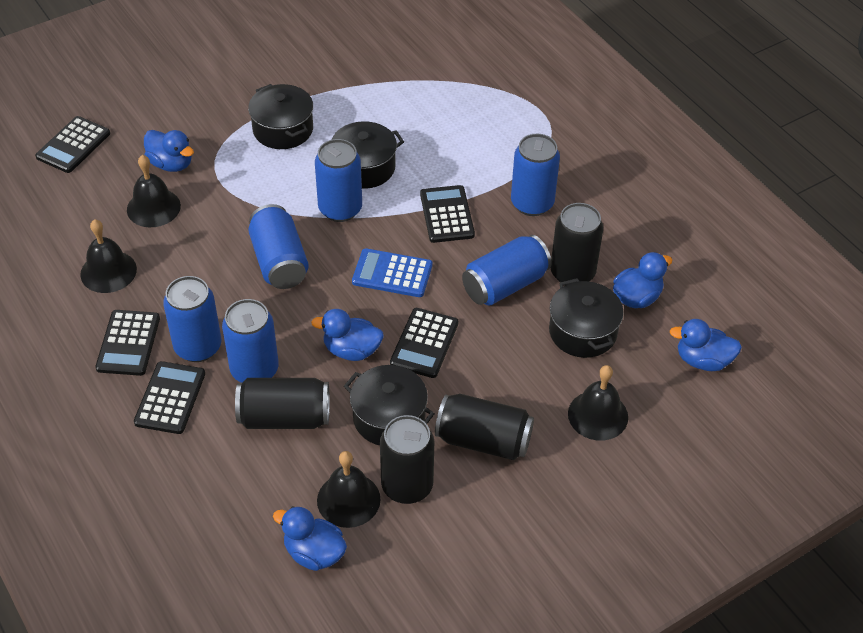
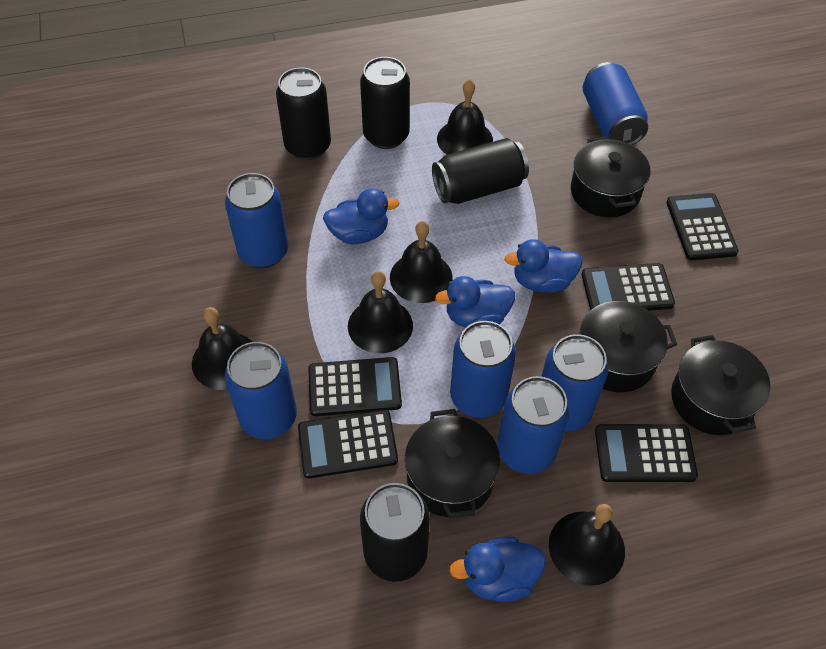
black bell: 4 -> 5
blue calculator: 1 -> 0
blue duck: 5 -> 4

